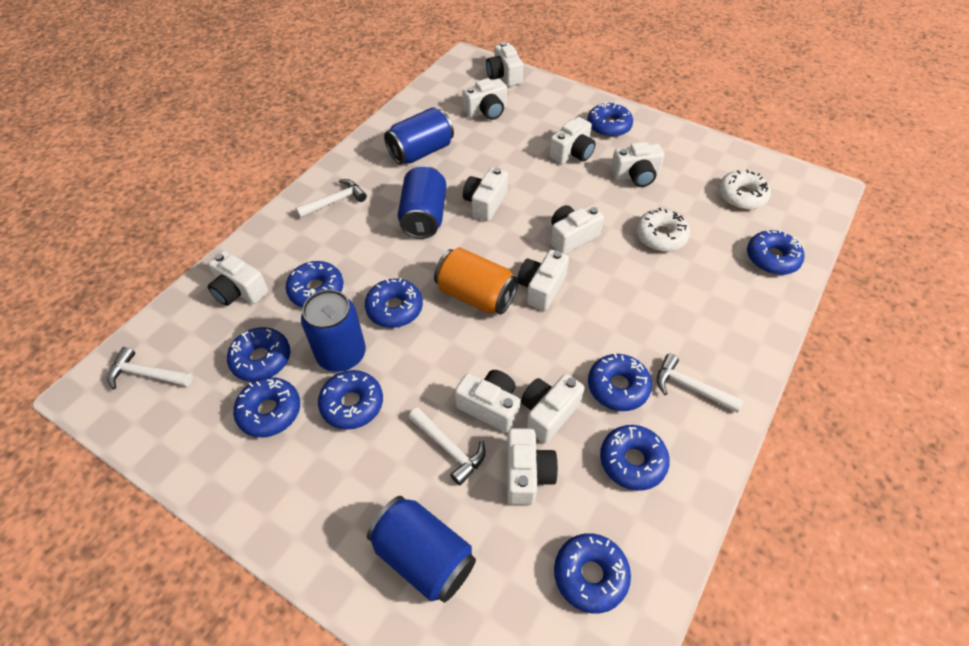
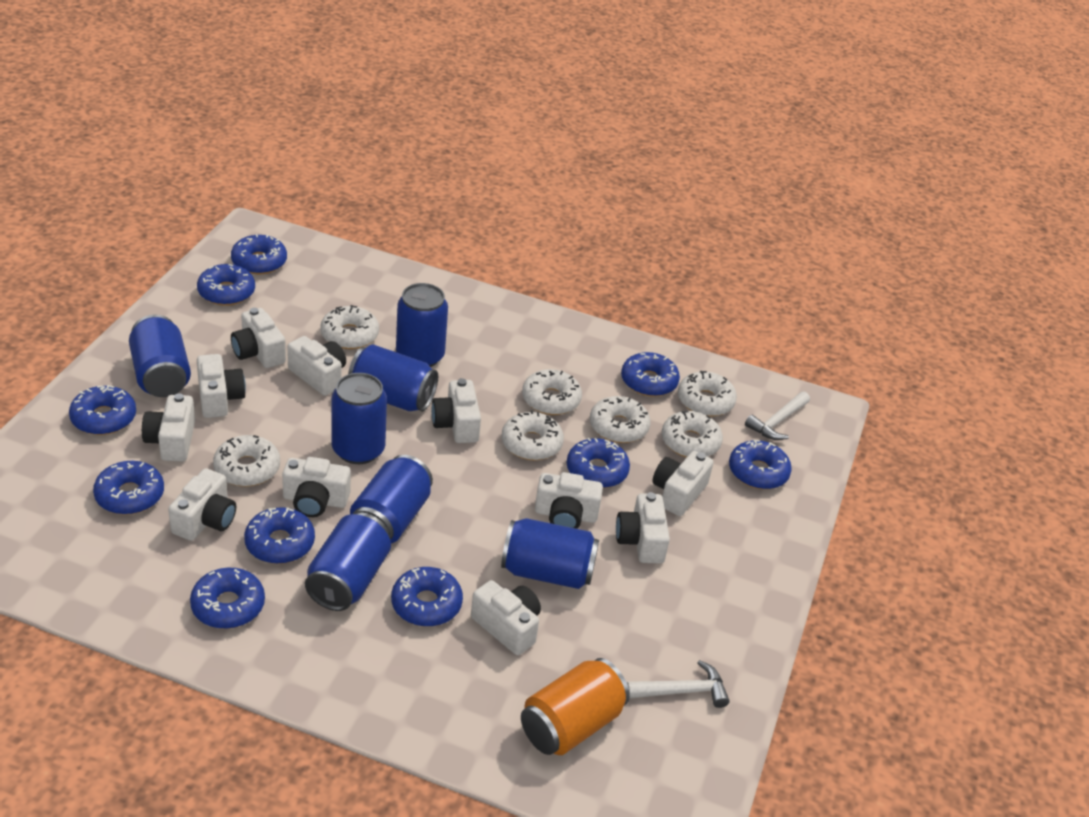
blue can: 4 -> 7
white donut: 2 -> 7
white hammer: 4 -> 2

